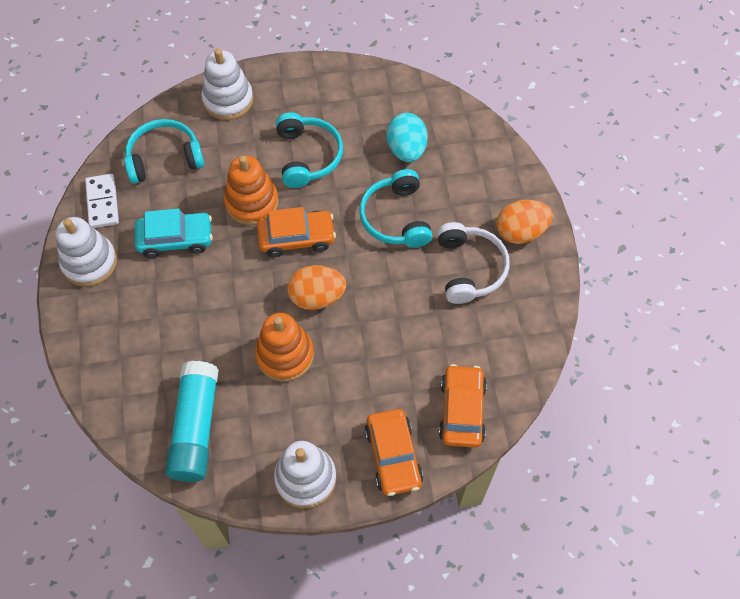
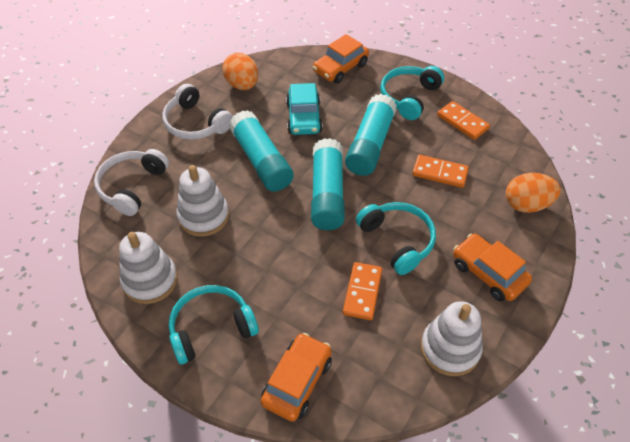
orange domino: 0 -> 3
orange stacking toy: 2 -> 0
turquoise egg: 1 -> 0
turquoise glue stick: 1 -> 3
white domino: 1 -> 0
white headphones: 1 -> 2

